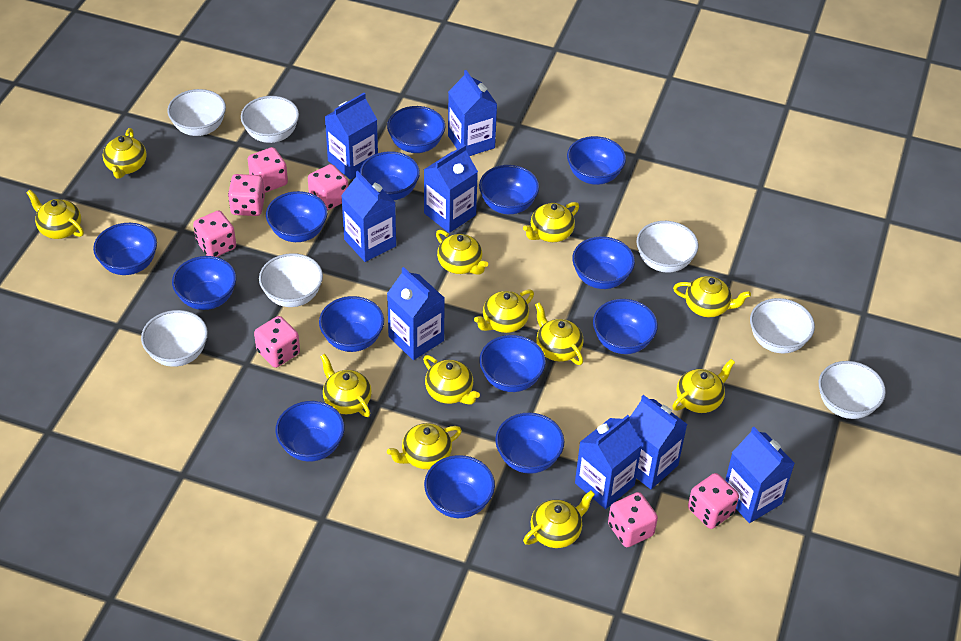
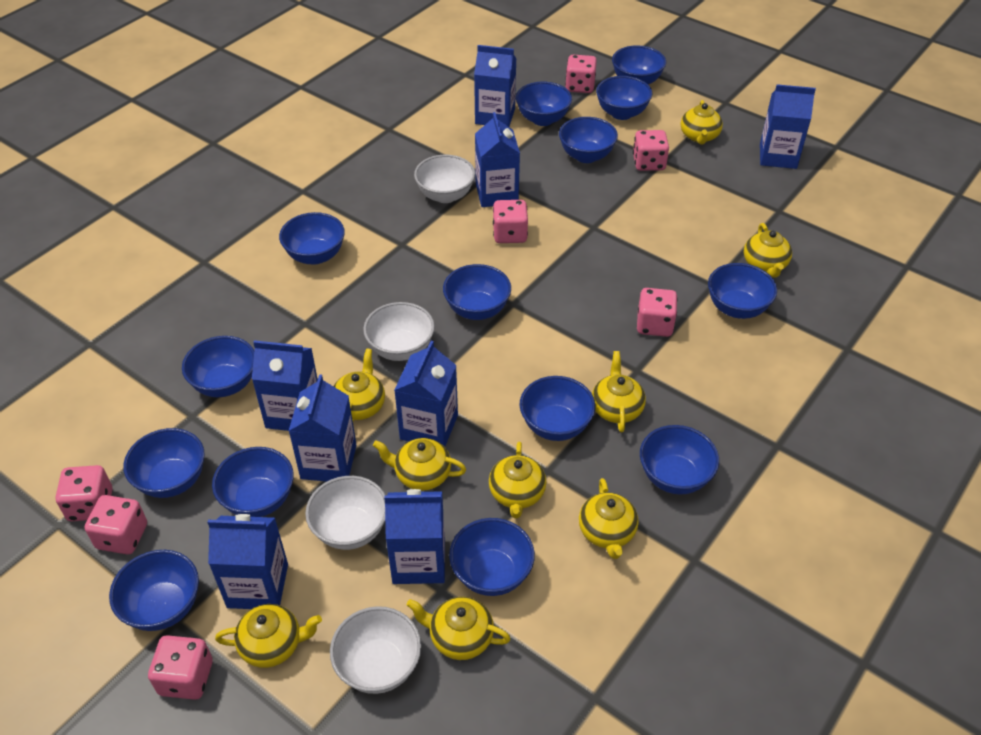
white bowl: 7 -> 4
yellow teapot: 12 -> 9

